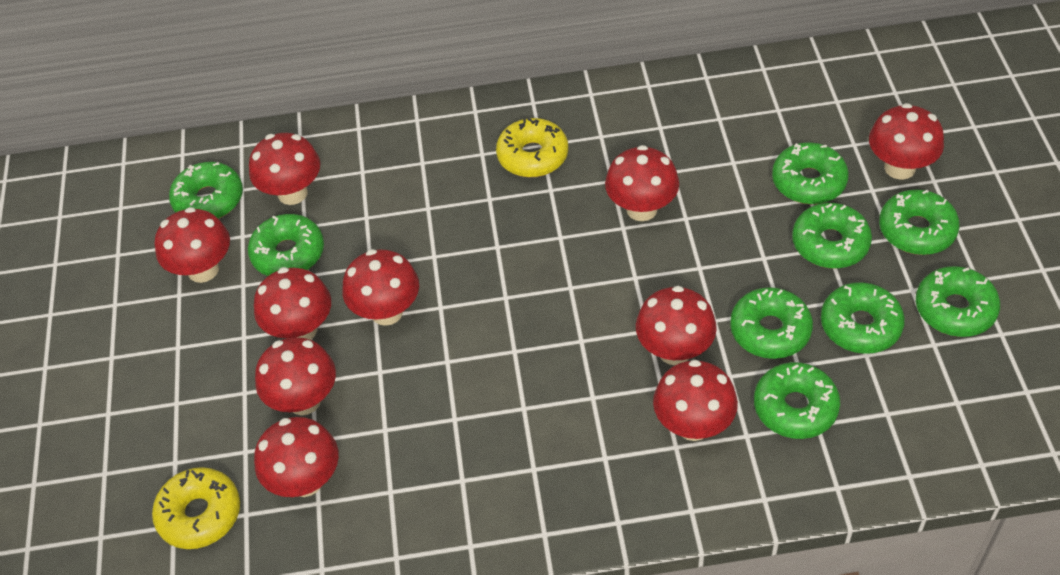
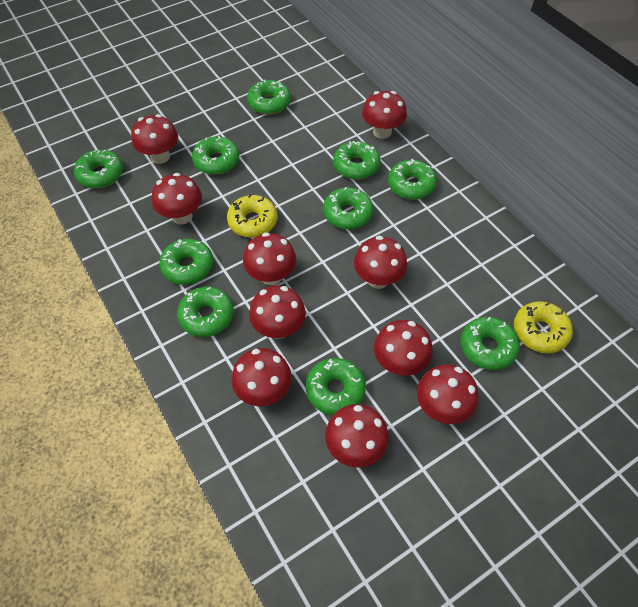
green donut: 9 -> 10

